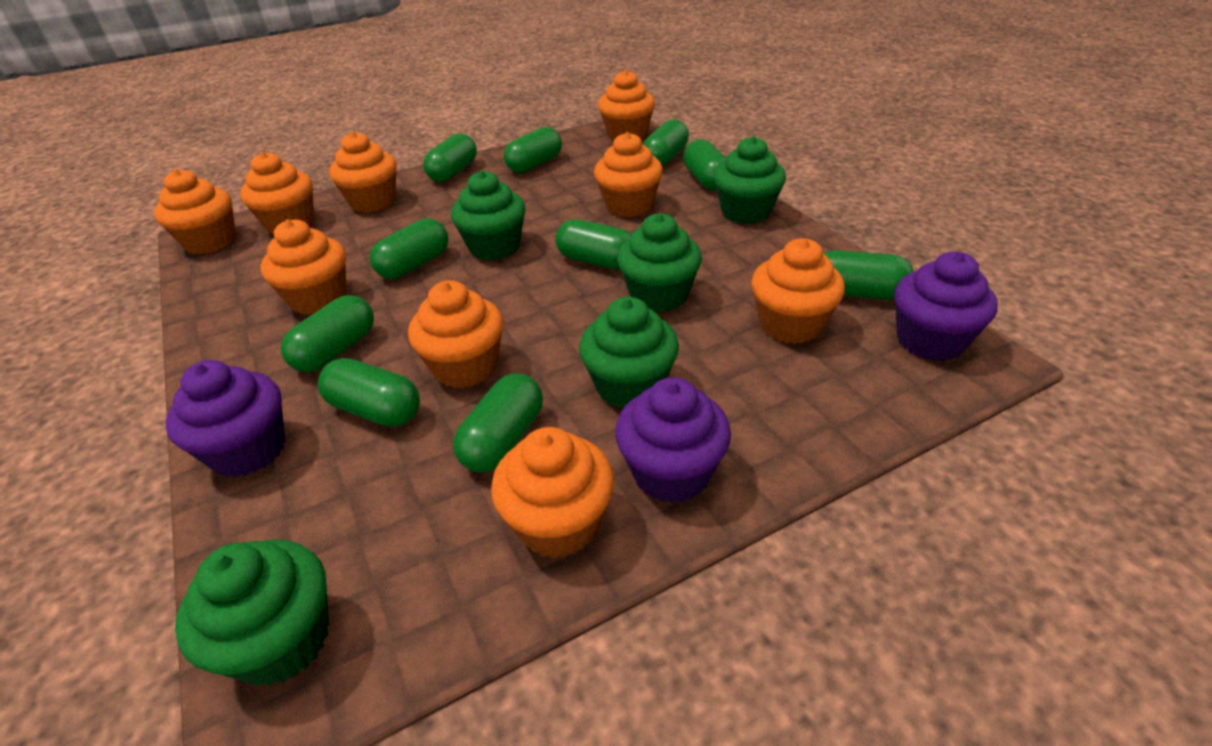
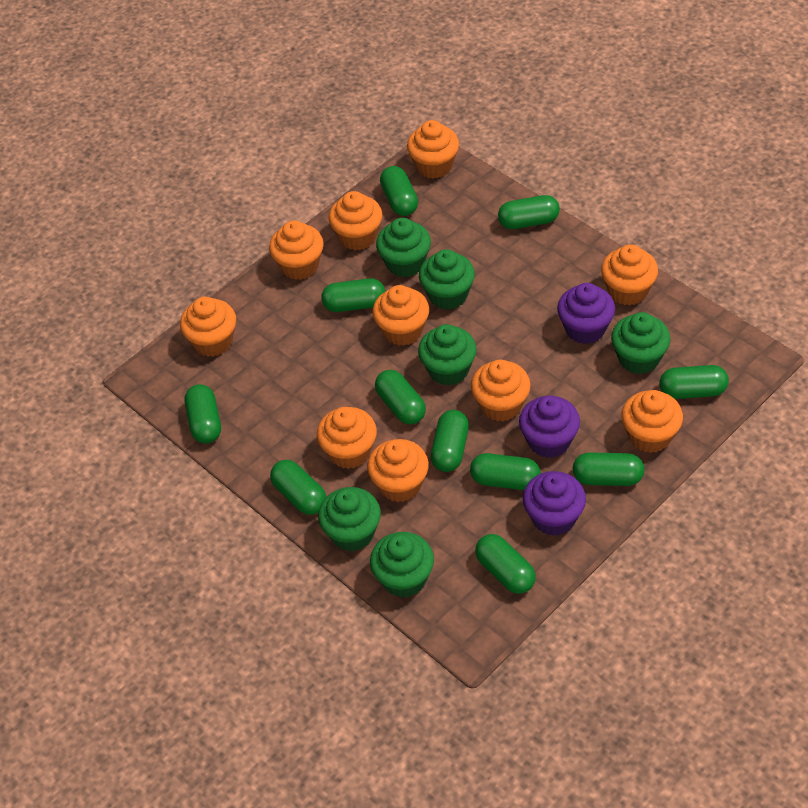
green capsule: 10 -> 11
green cupcake: 5 -> 6
orange cupcake: 9 -> 10

